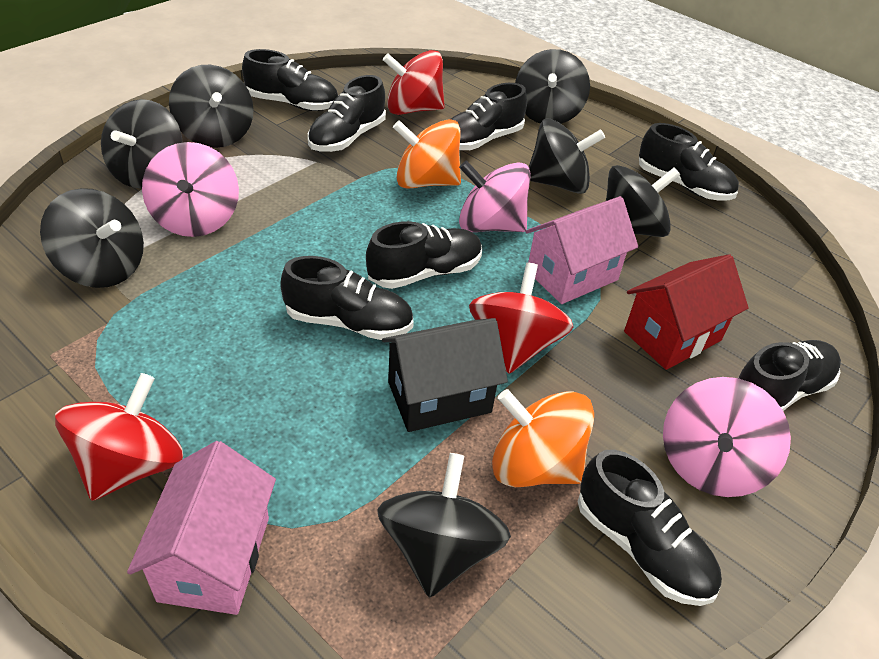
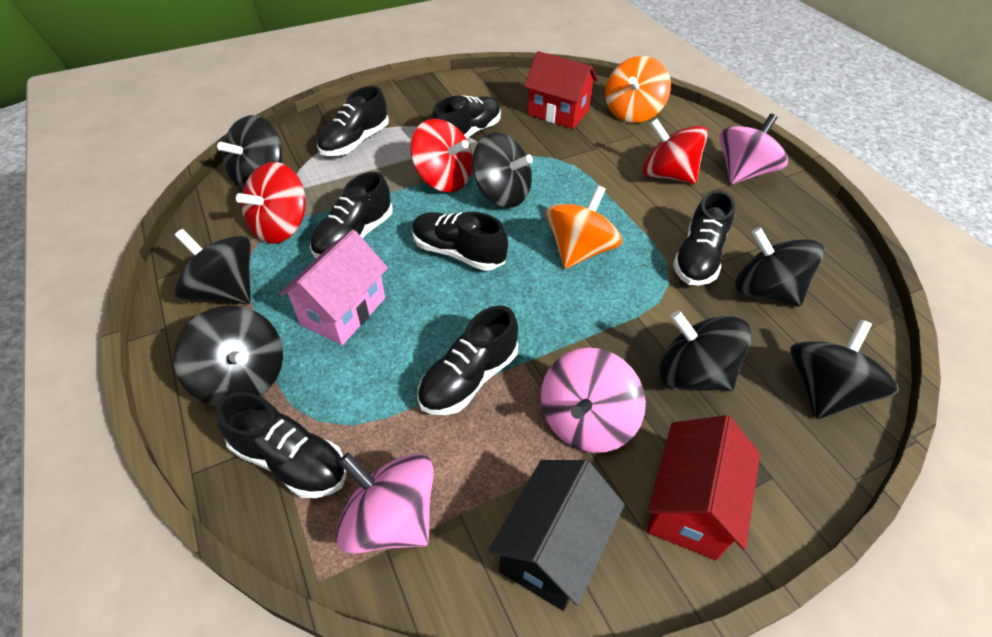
black shoe: 8 -> 7
pink house: 2 -> 1
red house: 1 -> 2

